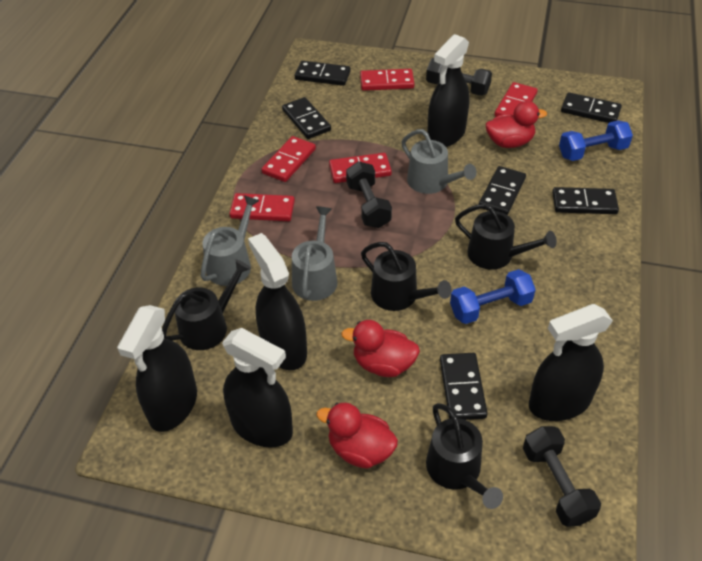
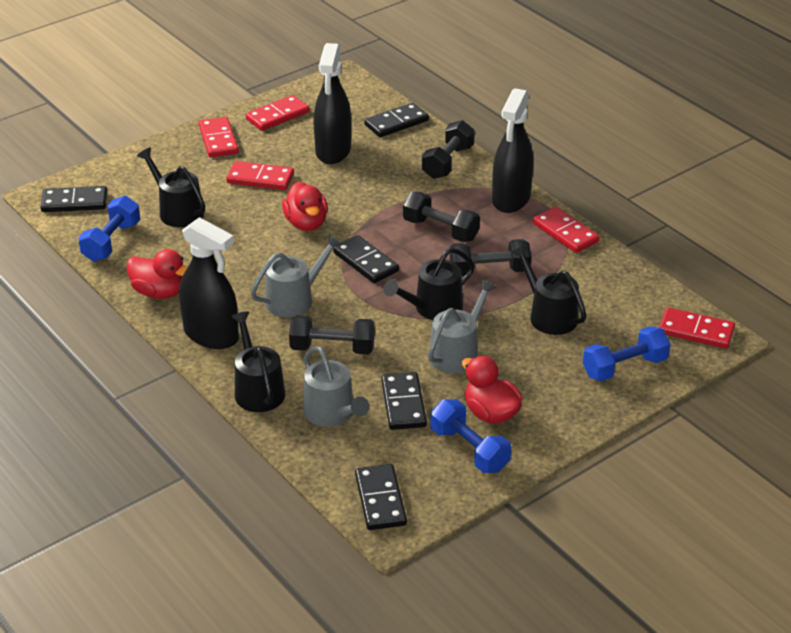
black domino: 6 -> 5
black dumbbell: 3 -> 4
black spray bottle: 5 -> 3
blue dumbbell: 2 -> 3

